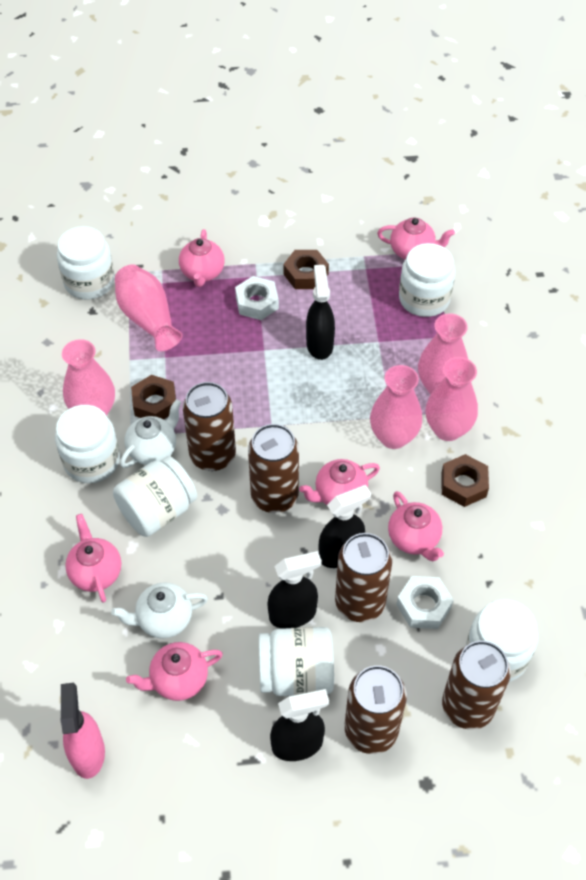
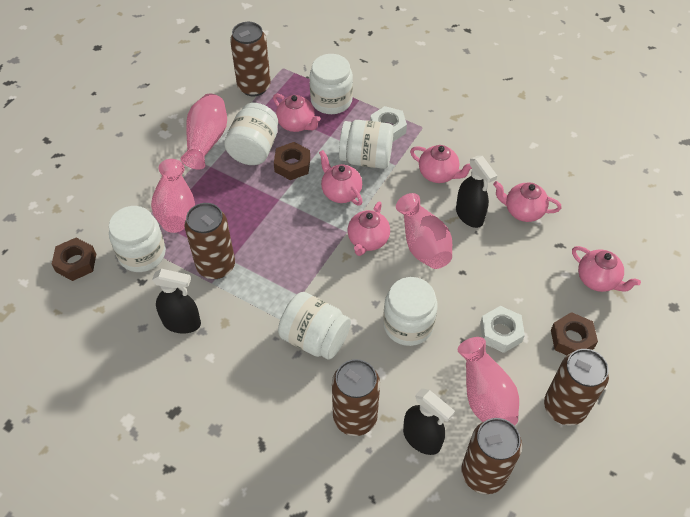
black spray bottle: 4 -> 3
pink spray bottle: 1 -> 0
pink vase: 5 -> 4
white teapot: 2 -> 0

